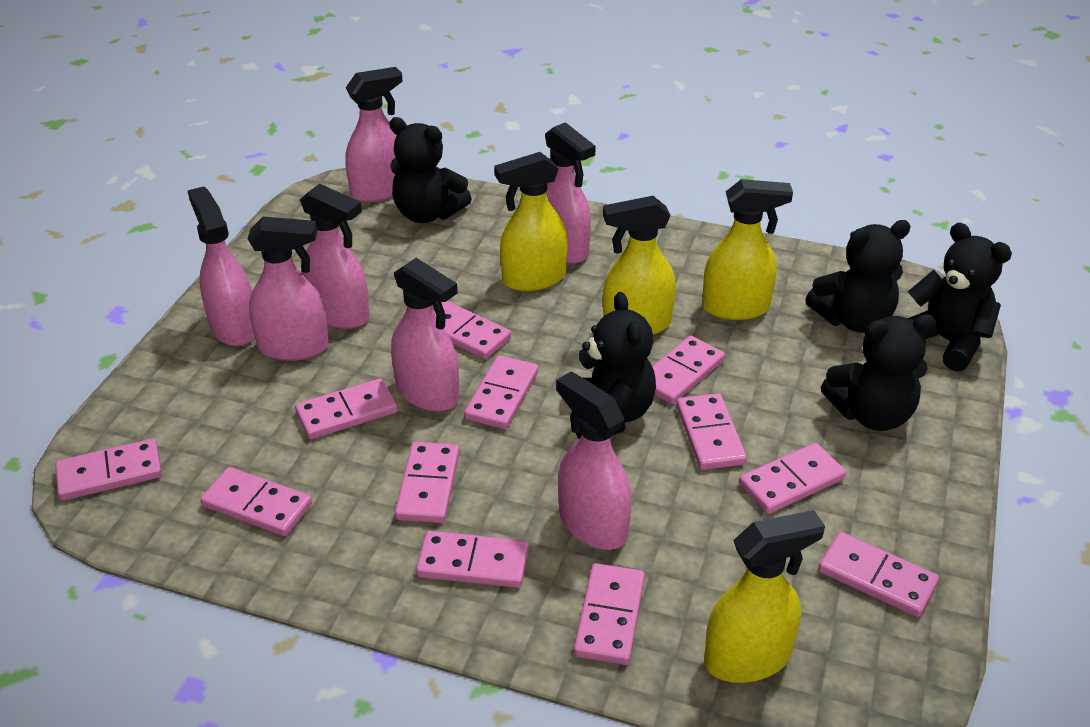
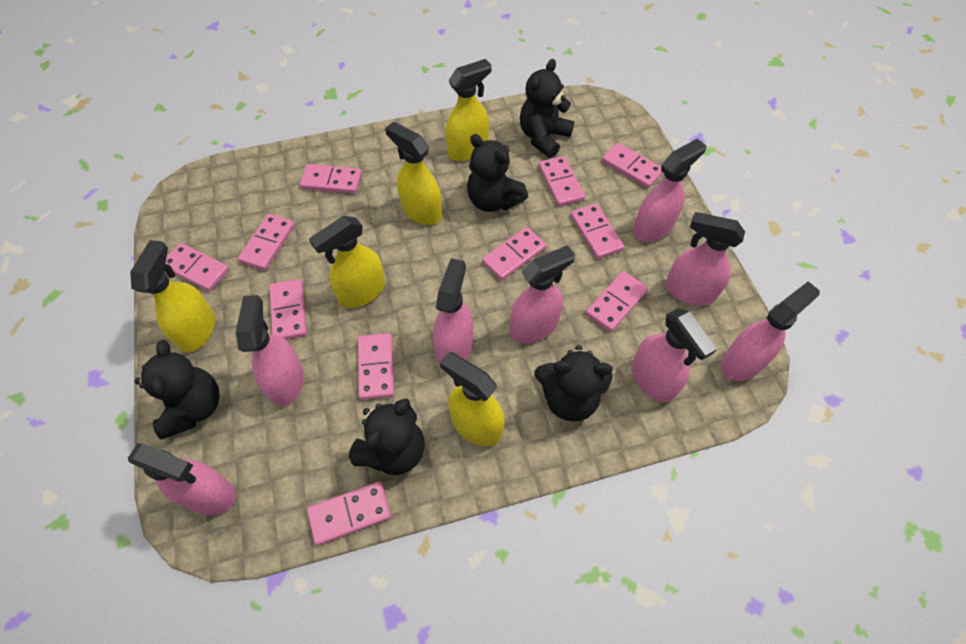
pink domino: 12 -> 11
pink spray bottle: 7 -> 8
yellow spray bottle: 4 -> 5

